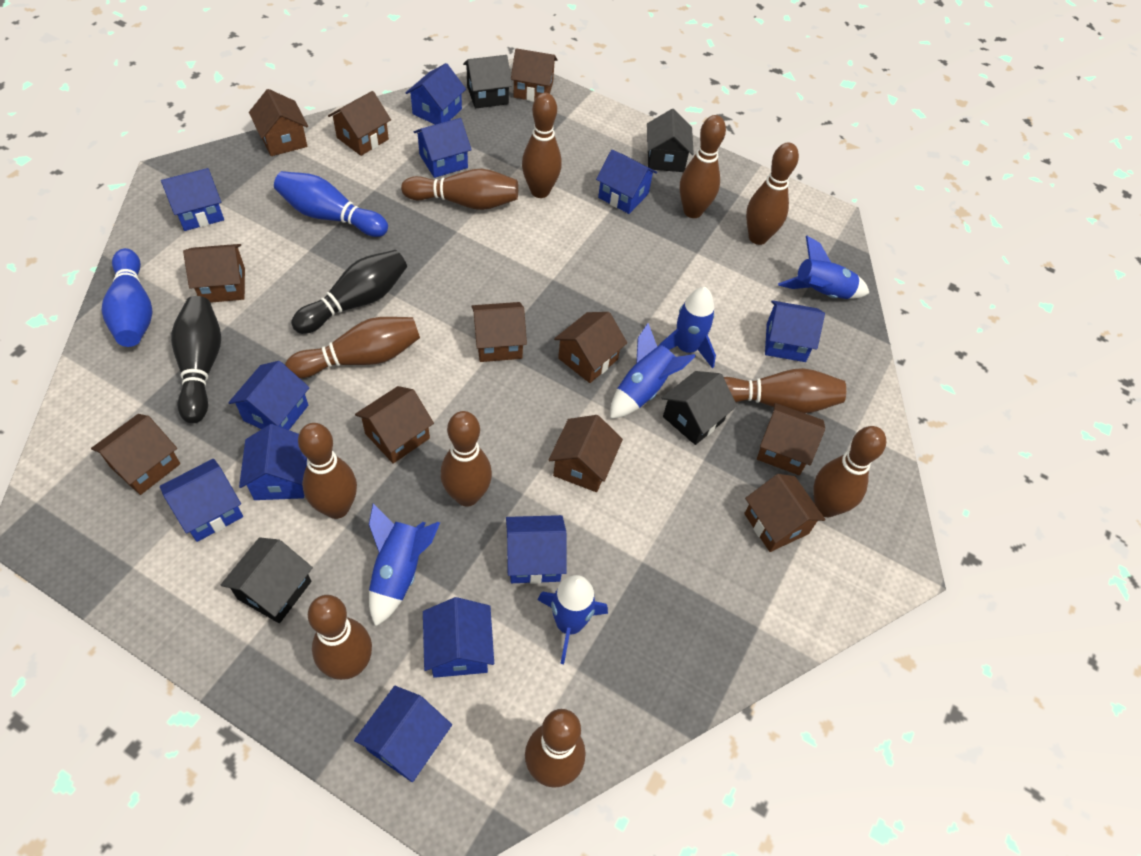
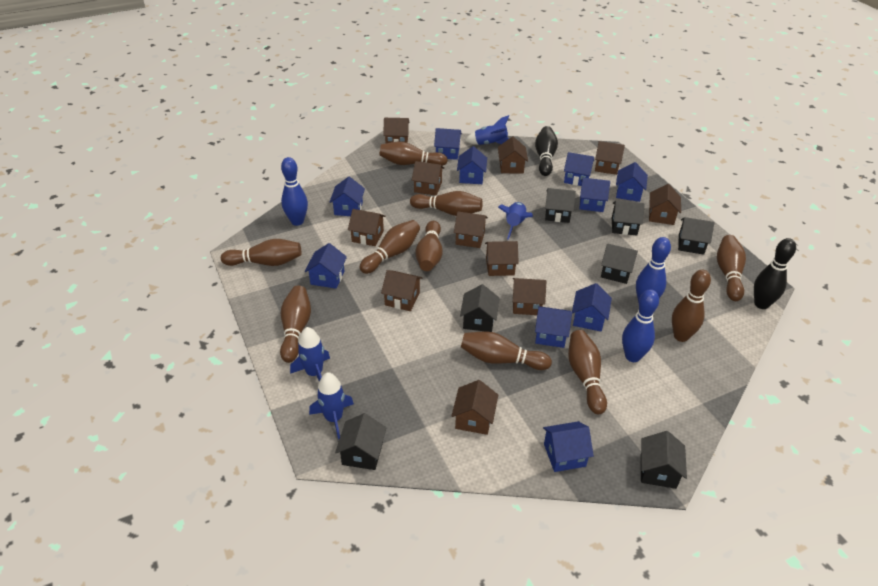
black house: 4 -> 7
blue bowling pin: 2 -> 3
blue house: 11 -> 10
blue rocket: 5 -> 4
brown bowling pin: 11 -> 10

